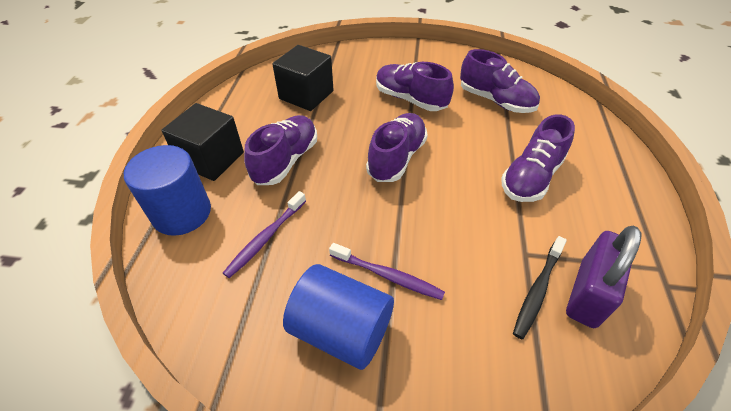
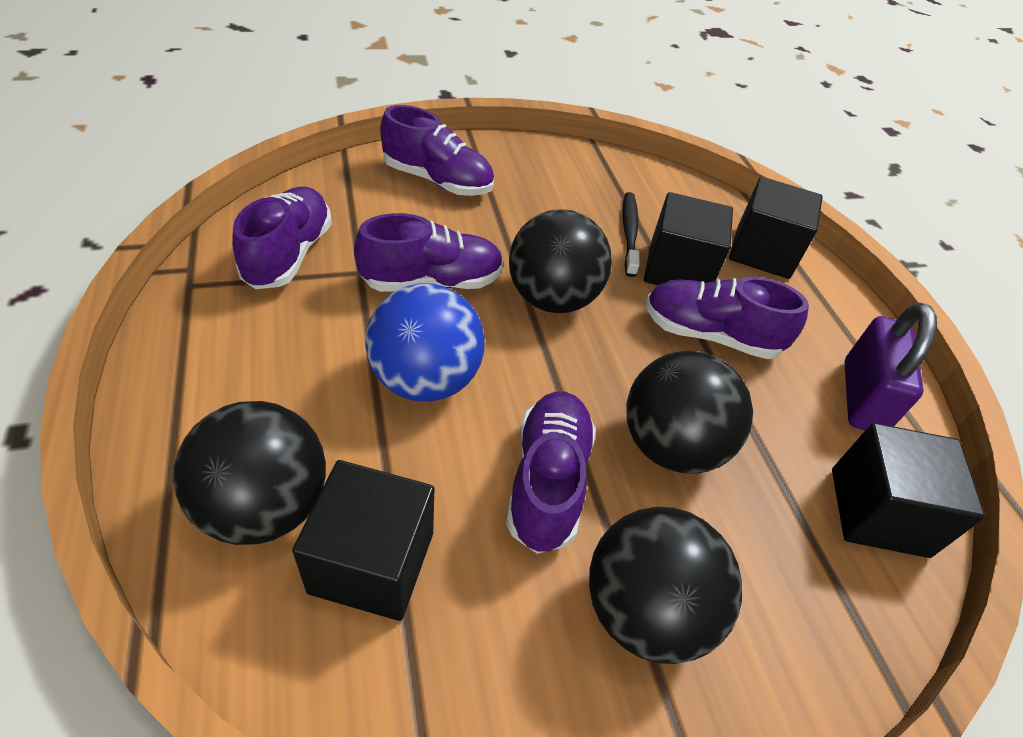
black ball: 0 -> 4
black cube: 2 -> 4
blue ball: 0 -> 1
blue cylinder: 2 -> 0
purple toothbrush: 2 -> 0

